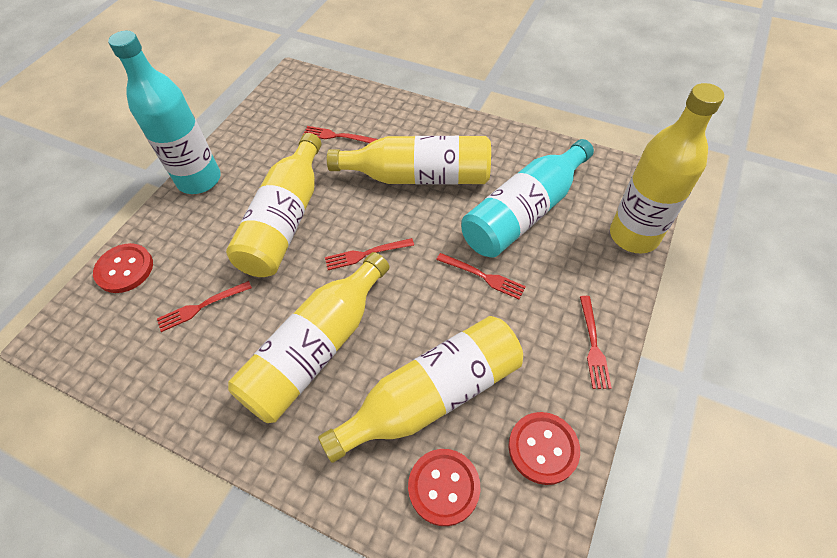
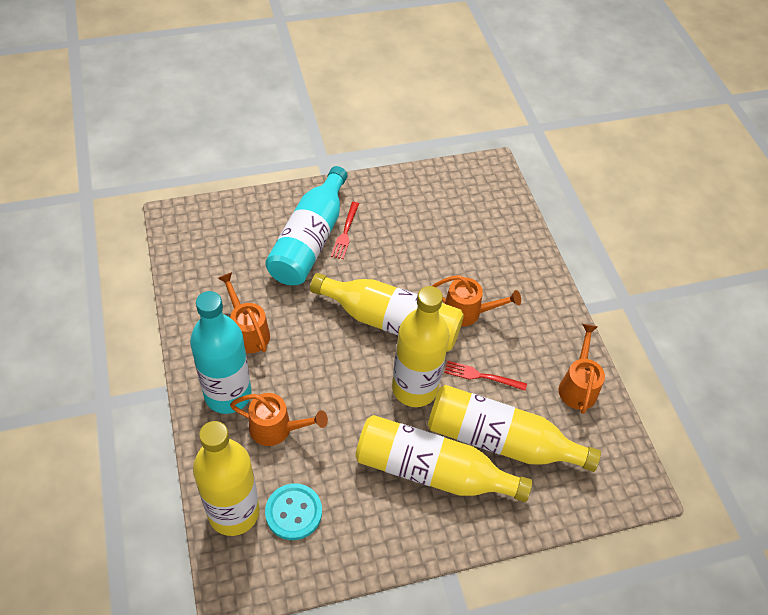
orange watering can: 0 -> 4
red button: 3 -> 0
red fork: 5 -> 2
turquoise button: 0 -> 1

